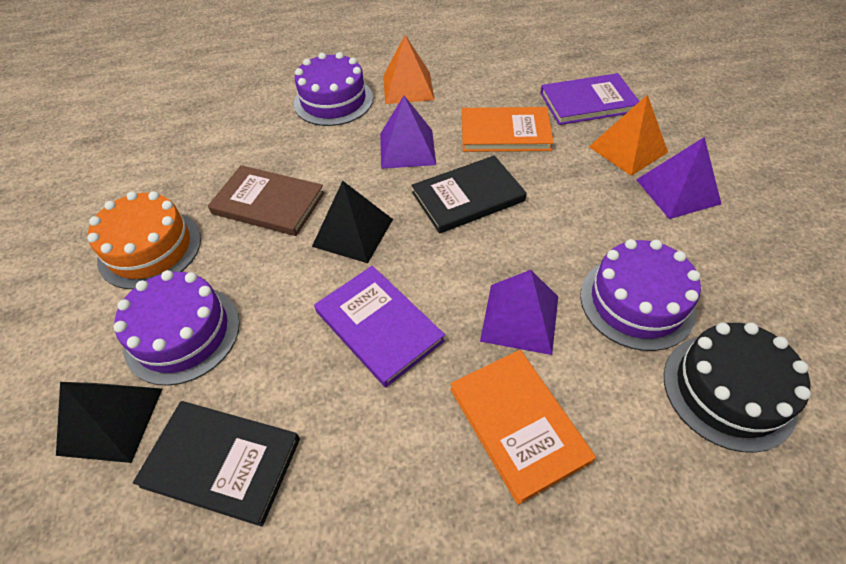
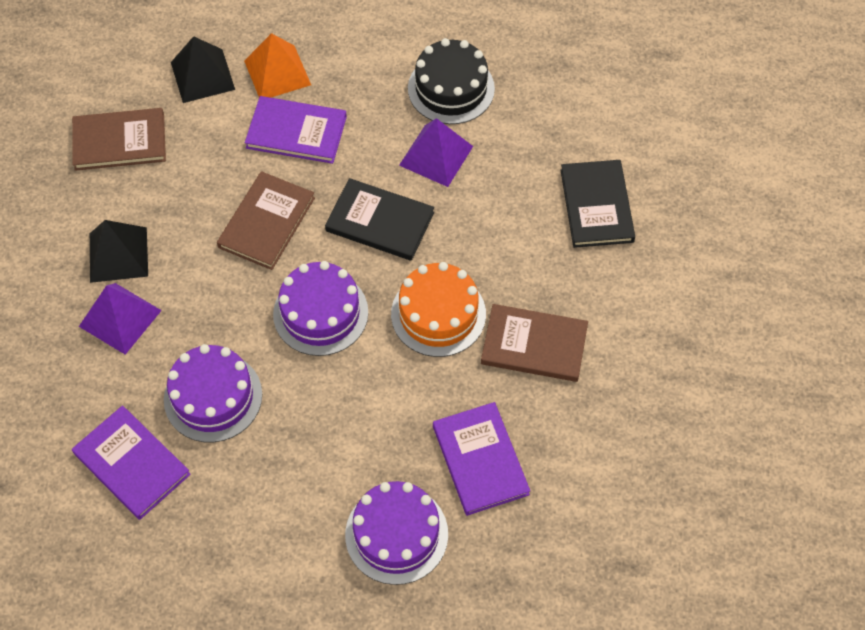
brown book: 1 -> 3
orange book: 2 -> 0
orange pyramid: 2 -> 1
purple book: 2 -> 3
purple pyramid: 3 -> 2

